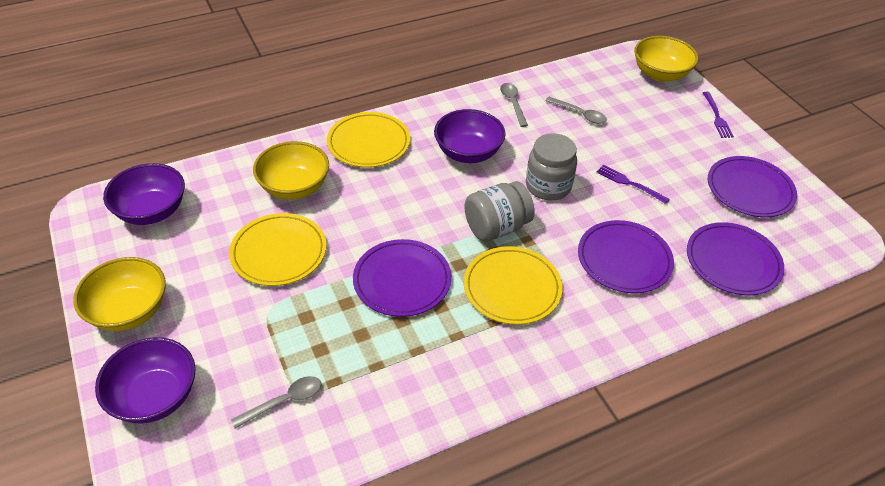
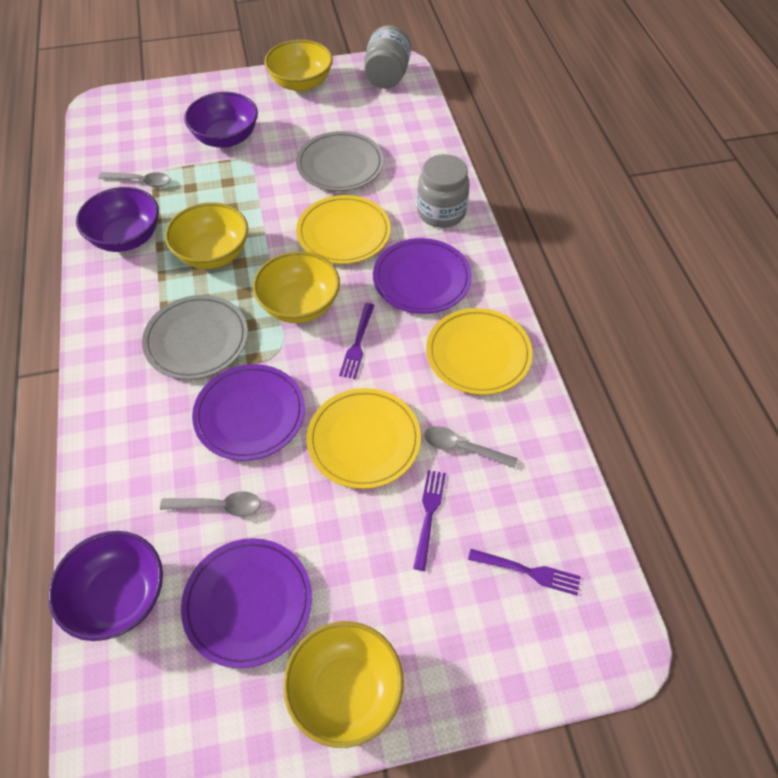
grey plate: 0 -> 2
purple fork: 2 -> 3
purple plate: 4 -> 3
yellow bowl: 3 -> 4

